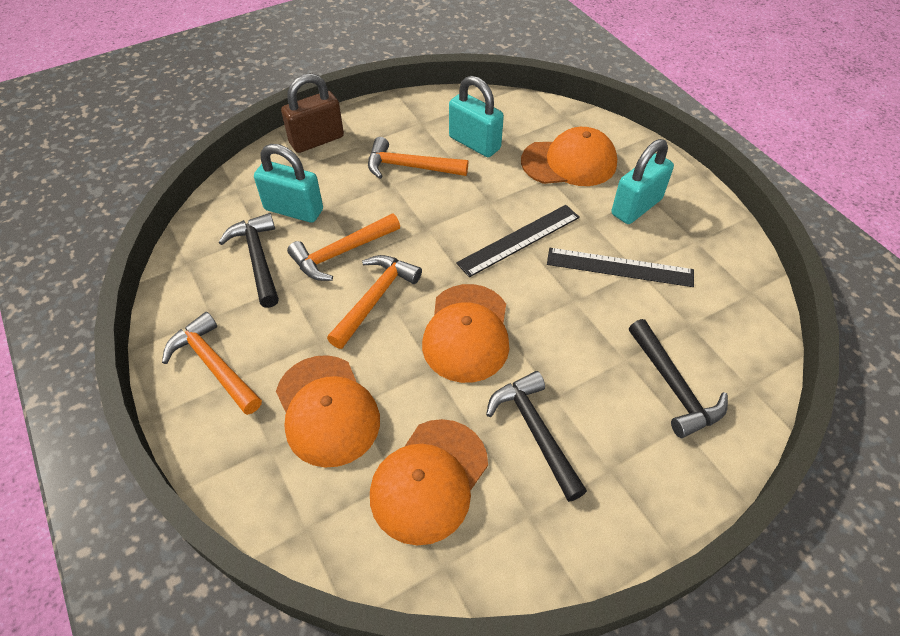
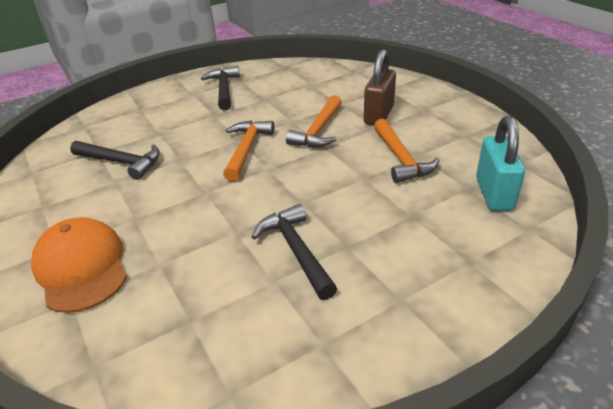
black ruler: 2 -> 0
orange cap: 4 -> 1
orange hammer: 4 -> 3
turquoise padlock: 3 -> 1

